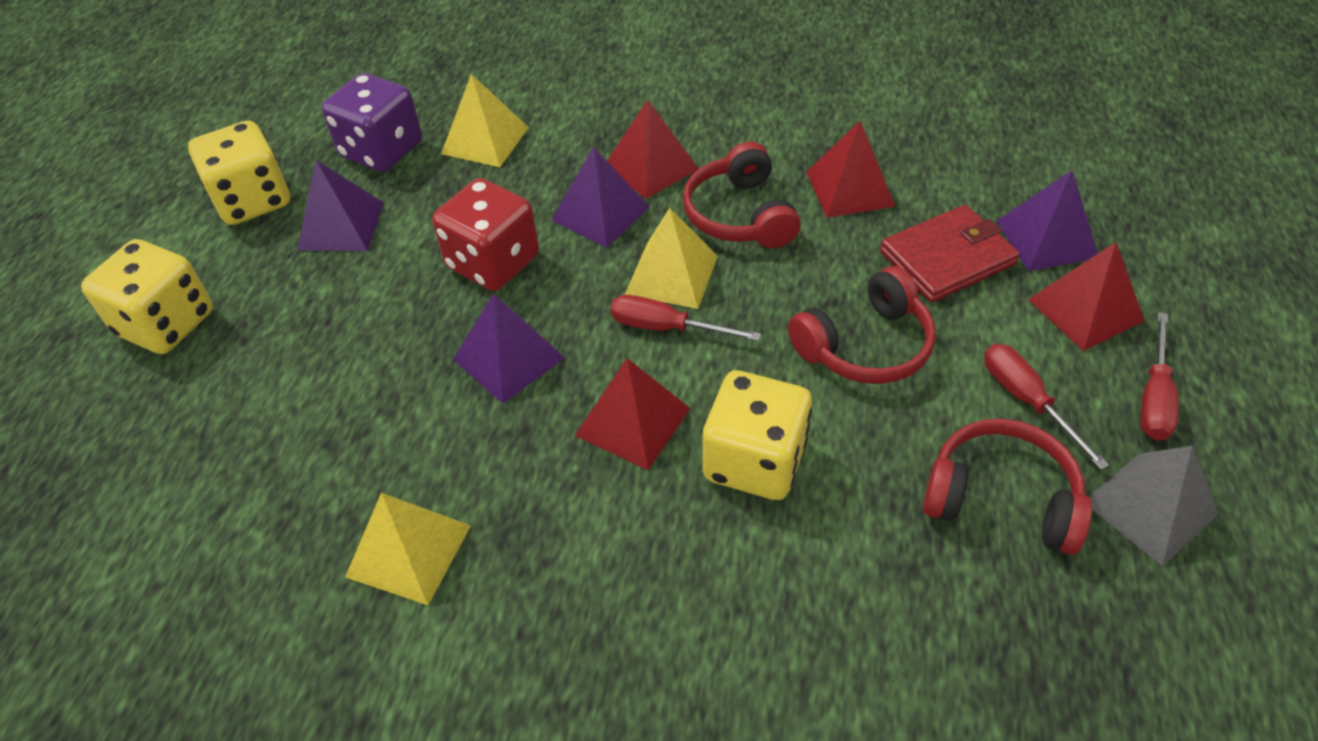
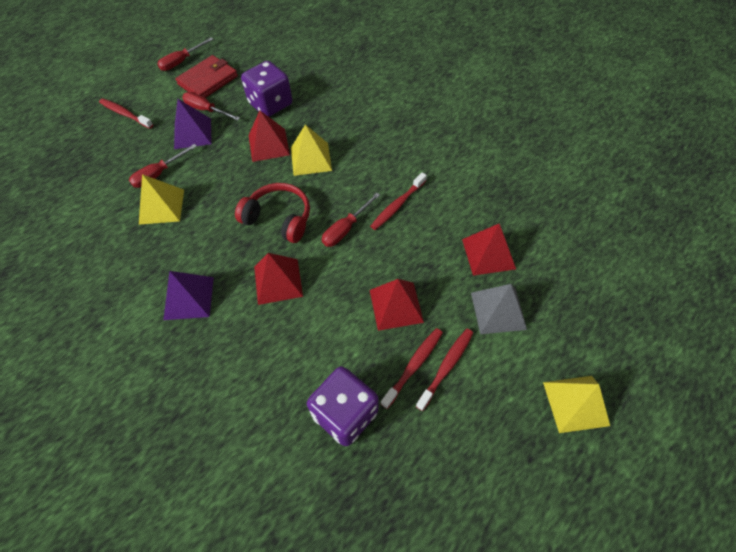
purple dice: 1 -> 2
purple pyramid: 4 -> 2
red dice: 1 -> 0
red headphones: 3 -> 1
red screwdriver: 3 -> 4
red toothbrush: 0 -> 4
yellow dice: 3 -> 0

